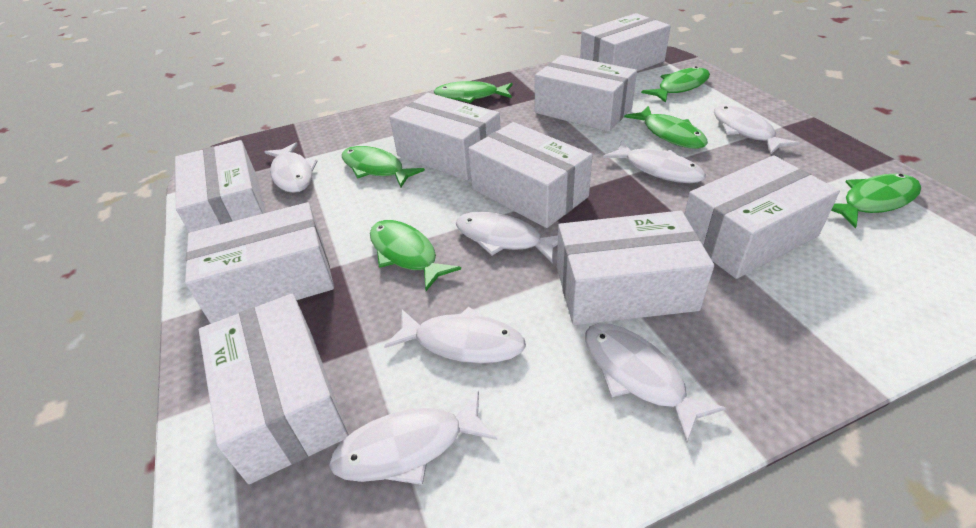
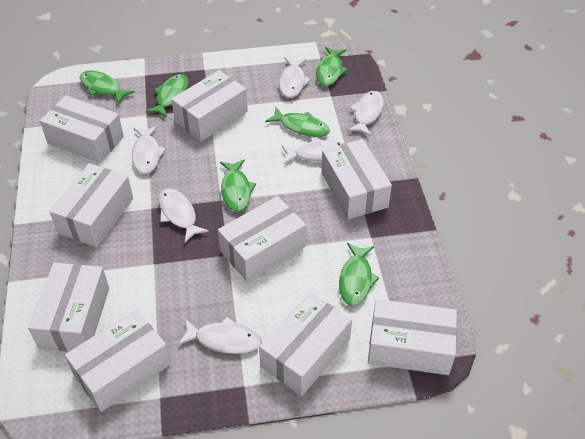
white fish: 7 -> 6

